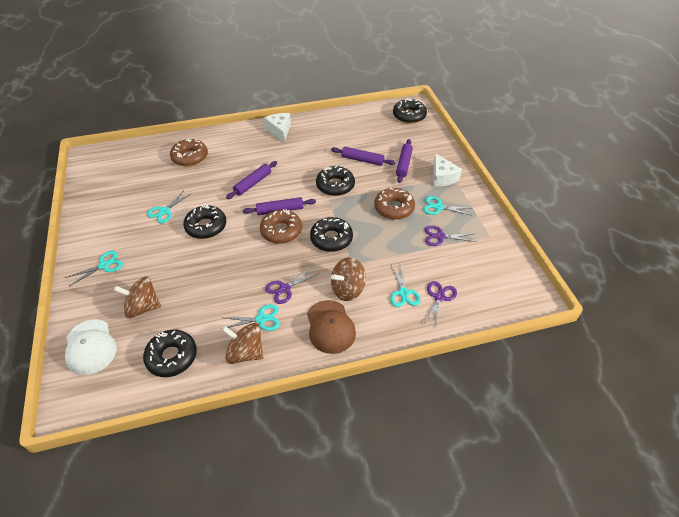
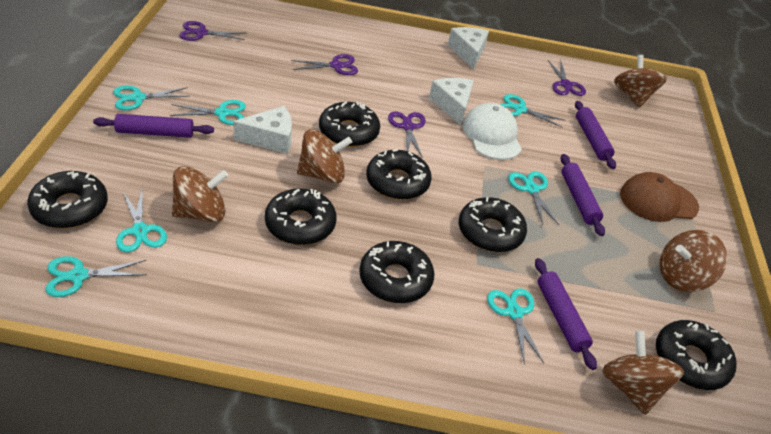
black donut: 5 -> 7
brown donut: 3 -> 0
brown spinning top: 3 -> 5
purple scissors: 3 -> 4
turquoise scissors: 5 -> 7
white cheese: 2 -> 3

